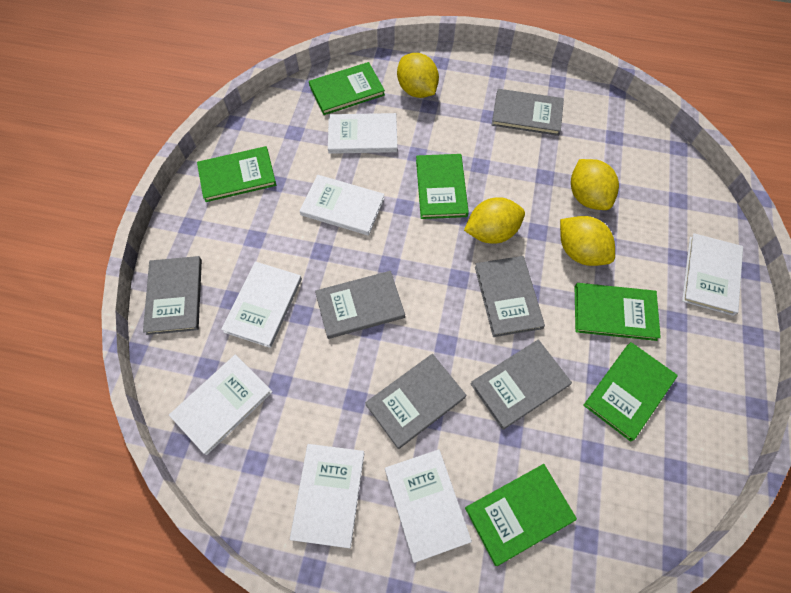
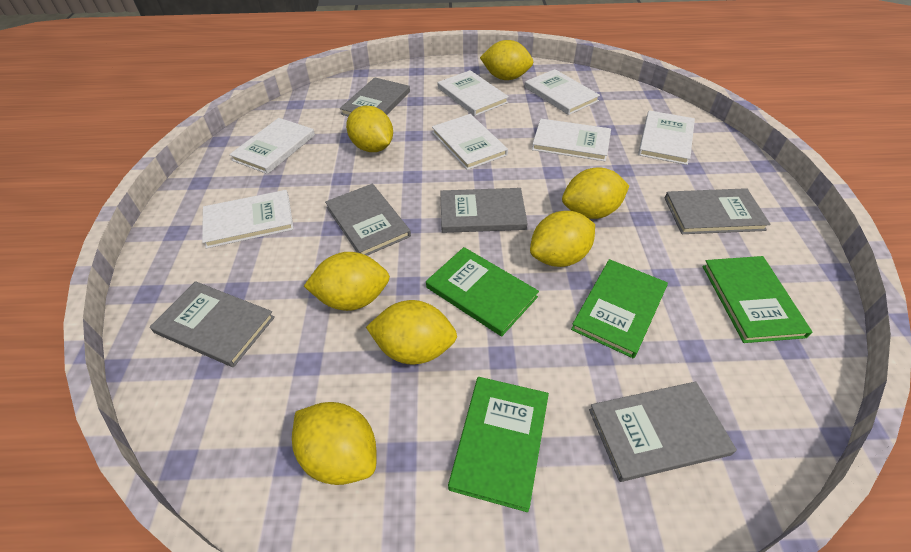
green book: 6 -> 4
yellow lemon: 4 -> 7

